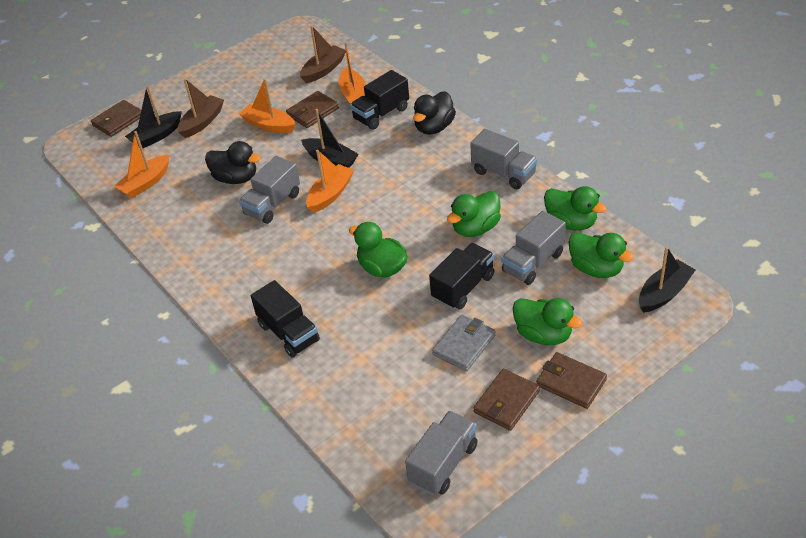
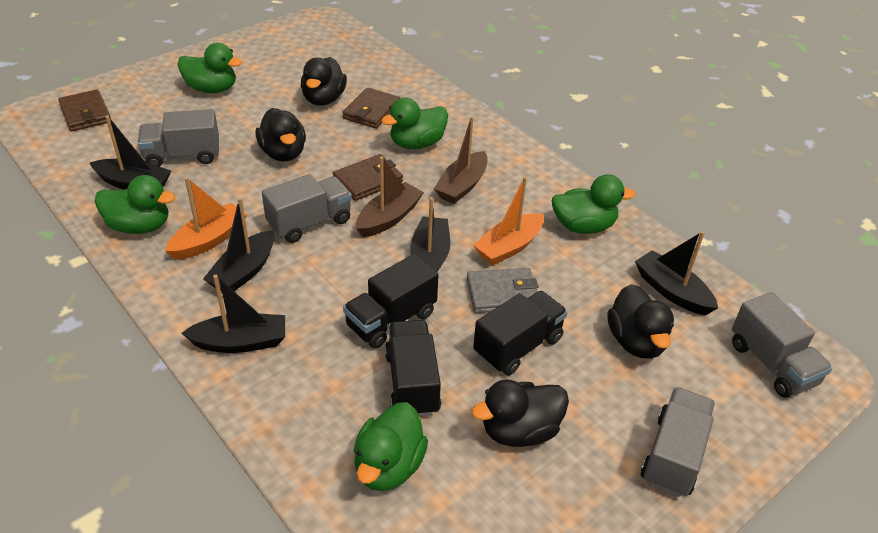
black boat: 3 -> 5
black duck: 2 -> 4
brown wallet: 4 -> 3
orange boat: 4 -> 2

